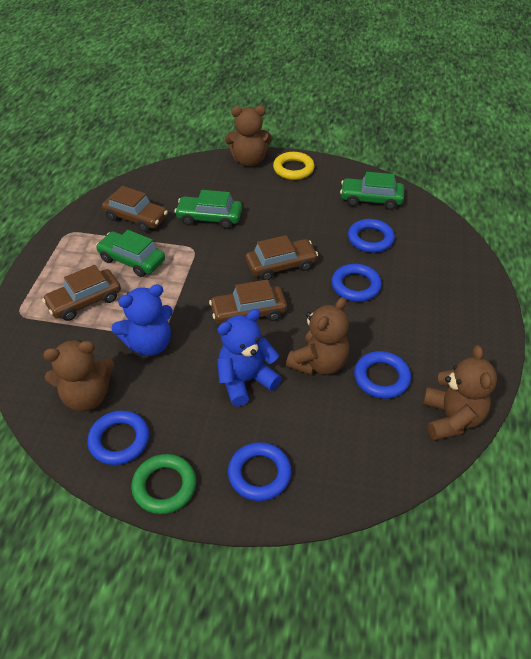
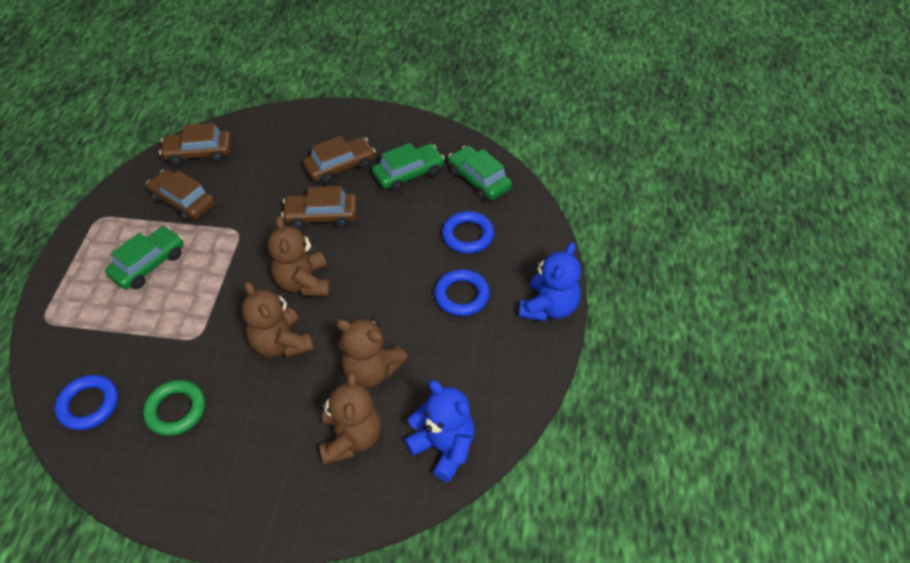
blue ring: 5 -> 3
yellow ring: 1 -> 0

